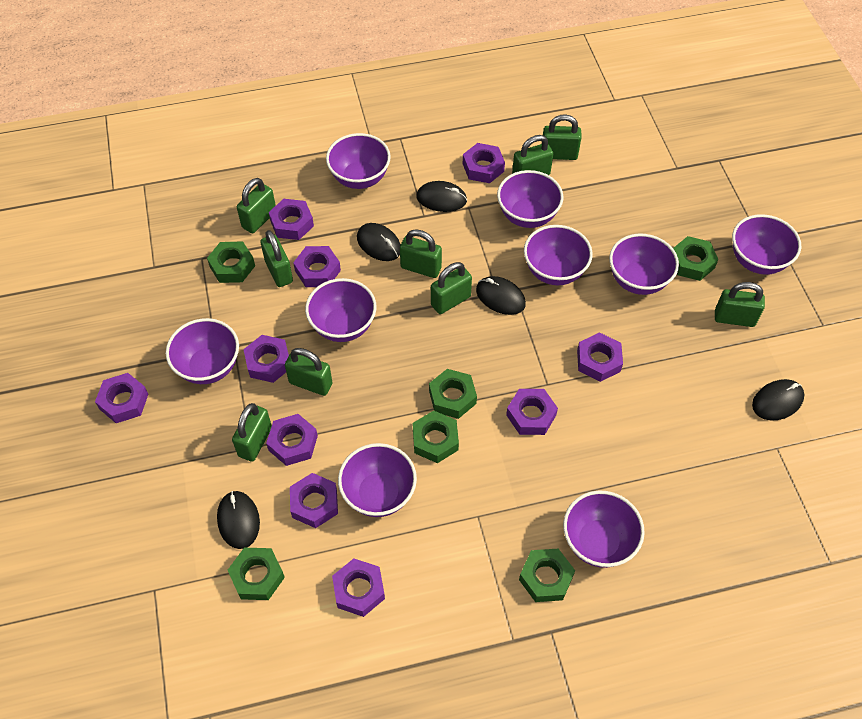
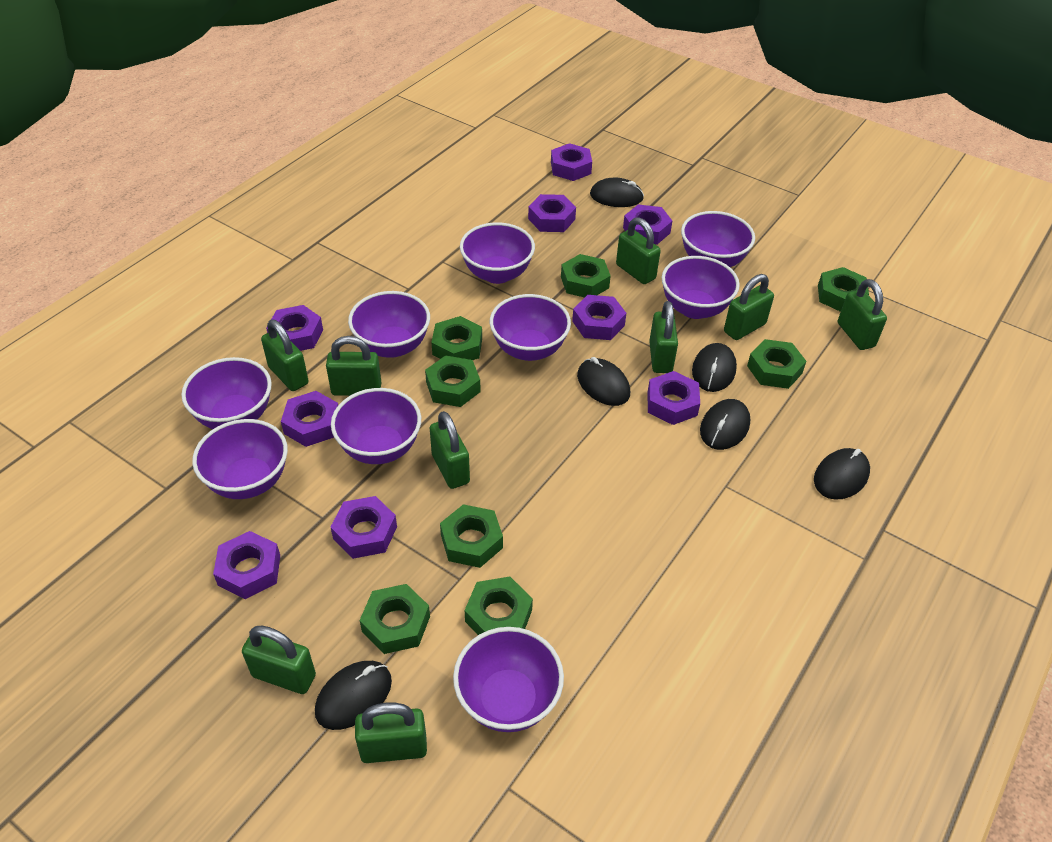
black mouse: 5 -> 6
green nut: 6 -> 8
purple nut: 10 -> 9

